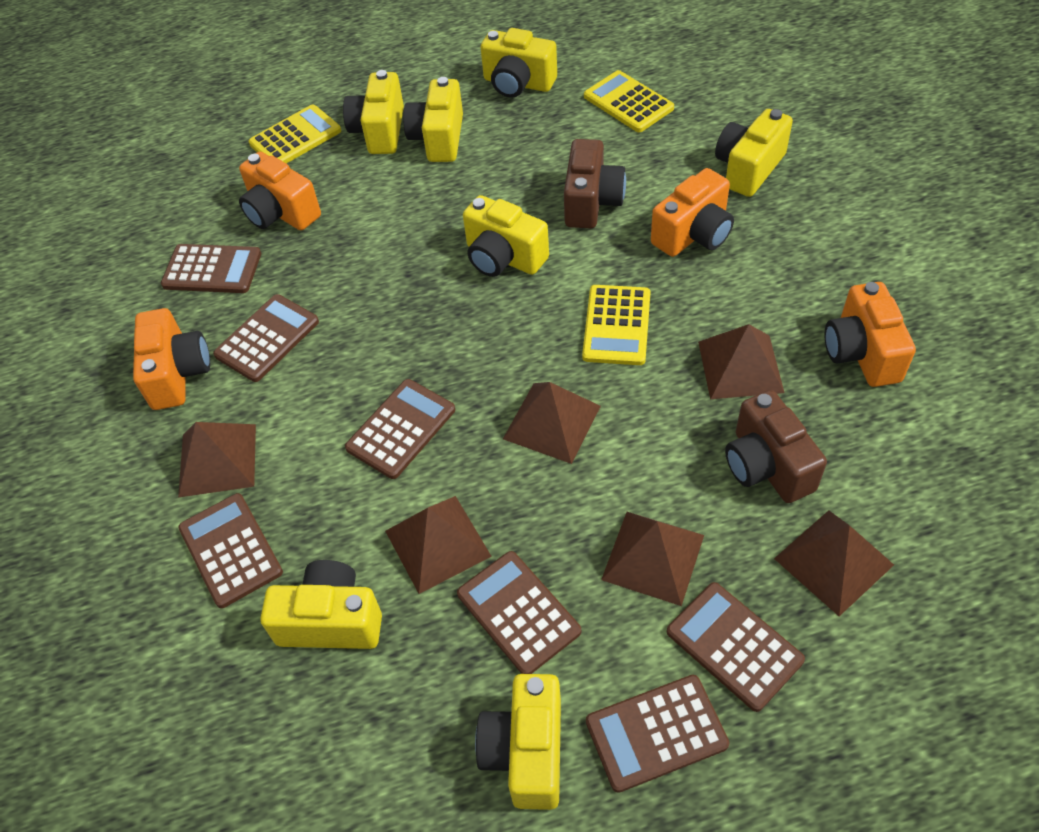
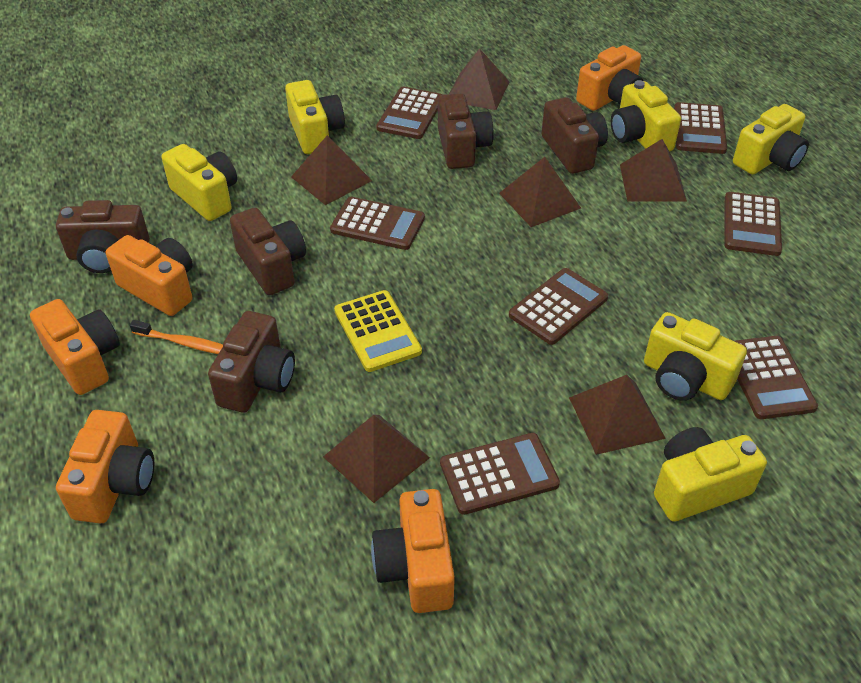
brown camera: 2 -> 5
orange camera: 4 -> 5
orange toothbrush: 0 -> 1
yellow calculator: 3 -> 1
yellow camera: 7 -> 6

